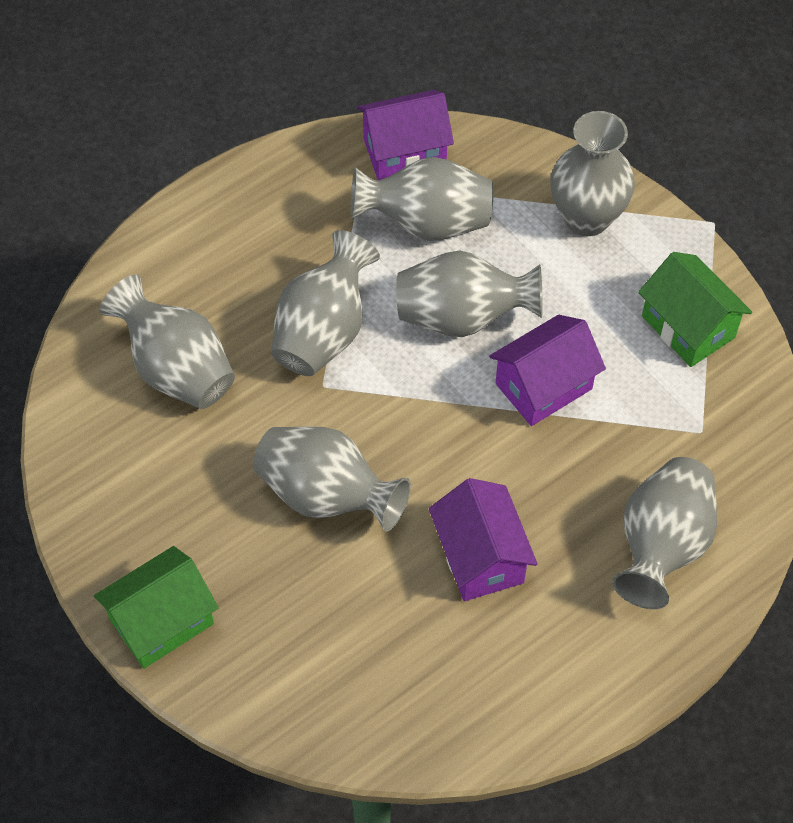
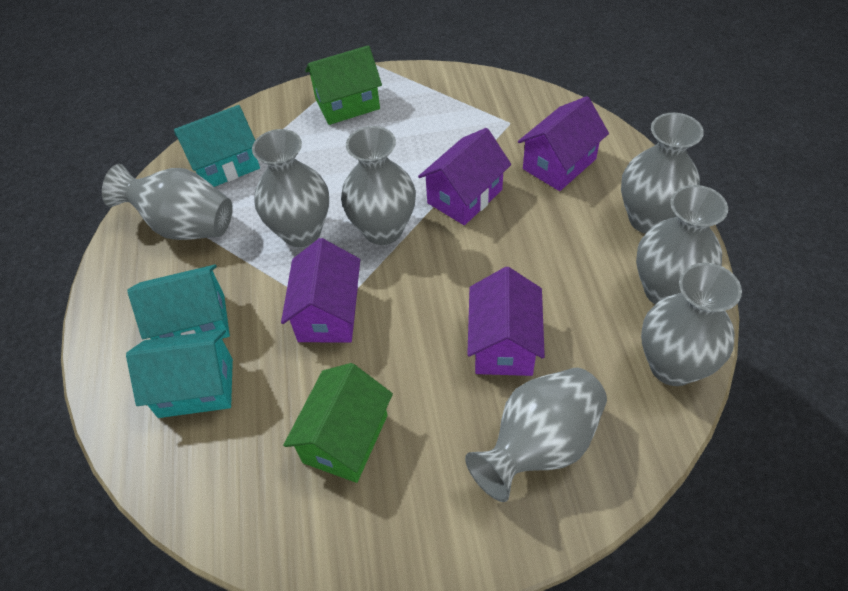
purple house: 3 -> 4
turquoise house: 0 -> 3

